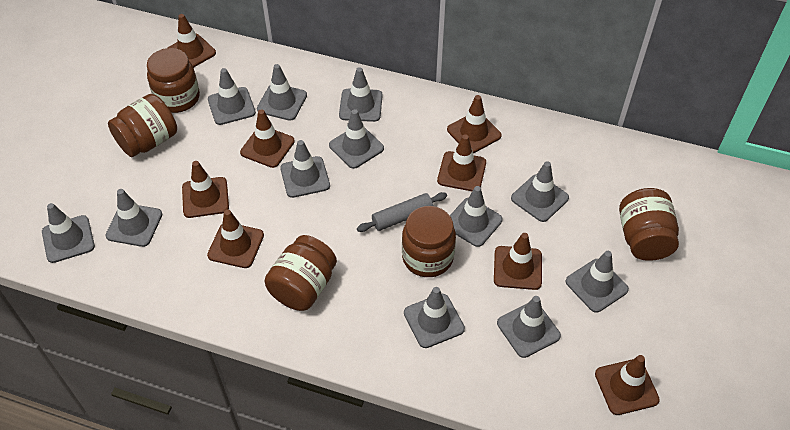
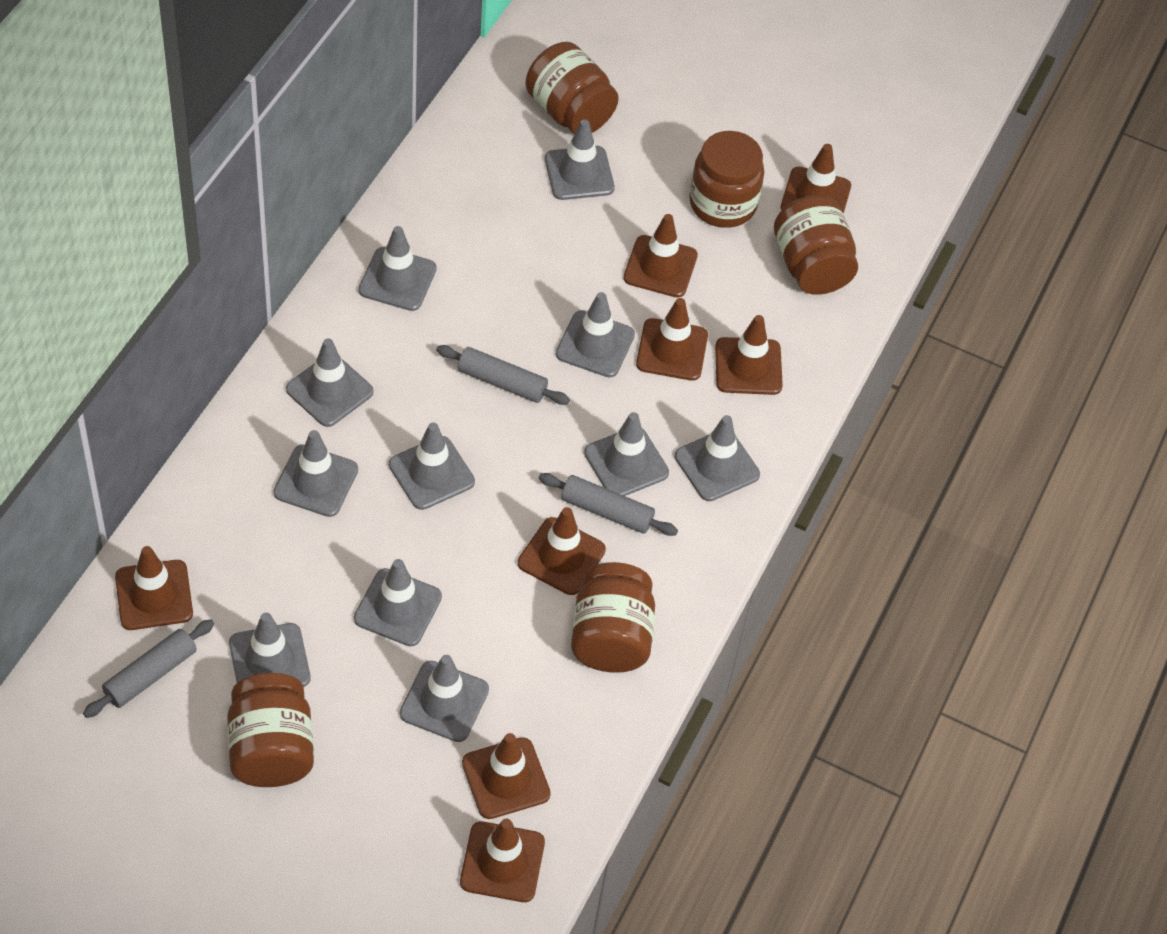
grey rolling pin: 1 -> 3
grey traffic cone: 12 -> 11

